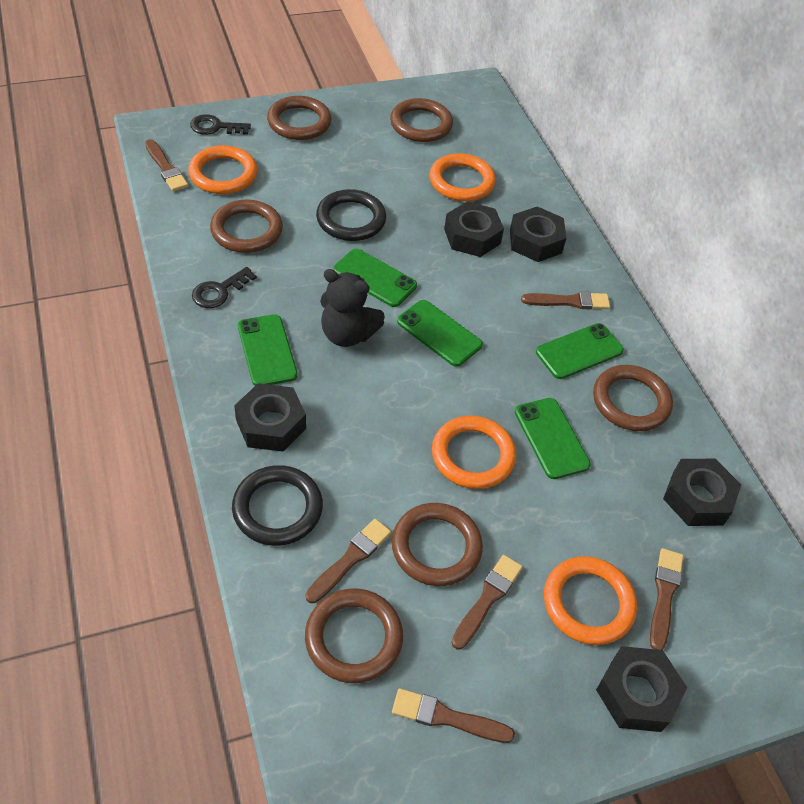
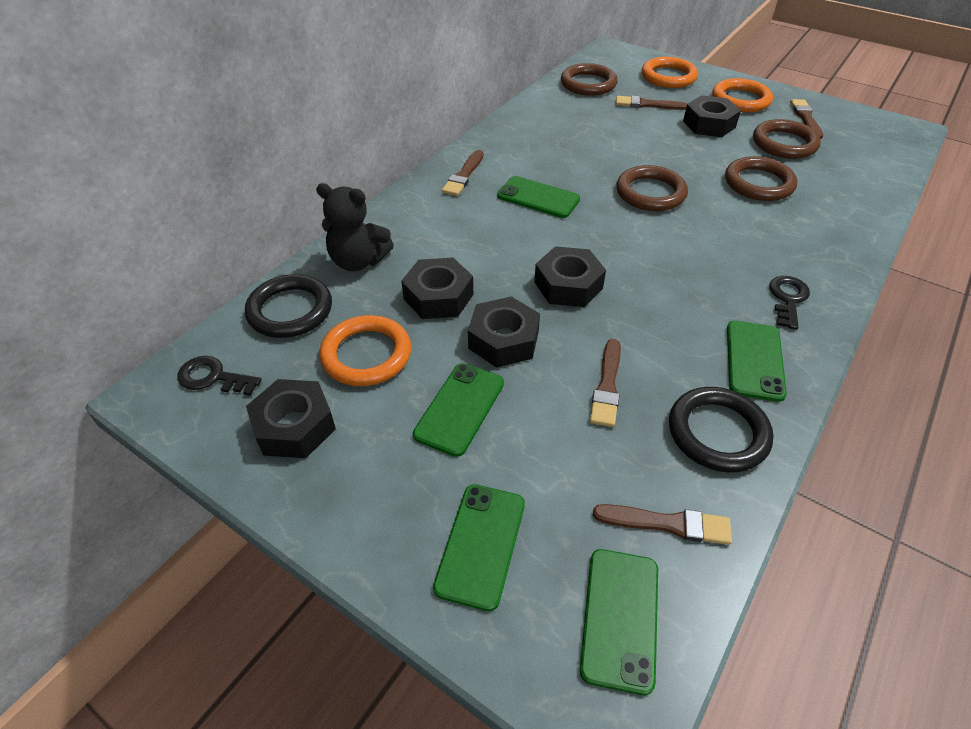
brown brush: 6 -> 5
brown ring: 6 -> 4
orange ring: 4 -> 3

